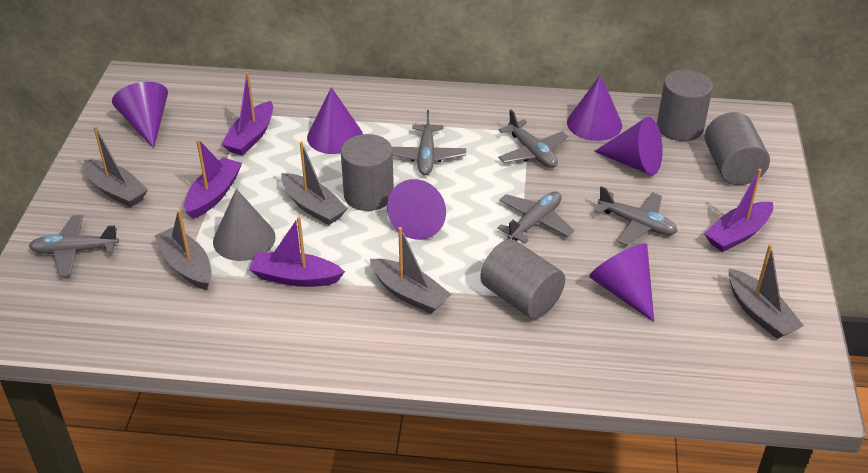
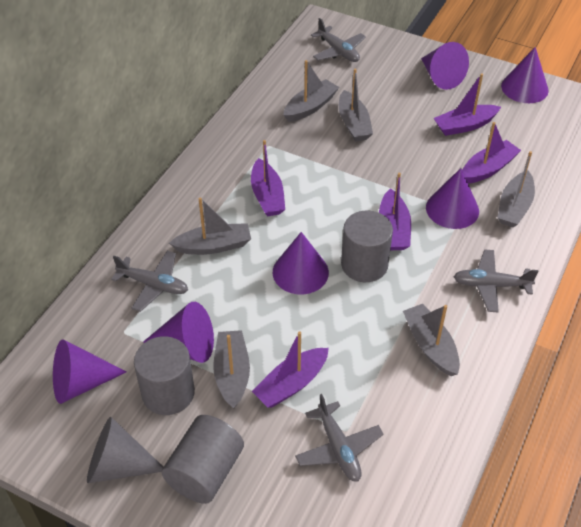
grey boat: 5 -> 6
grey cylinder: 4 -> 3
grey plane: 5 -> 4
purple boat: 4 -> 5

